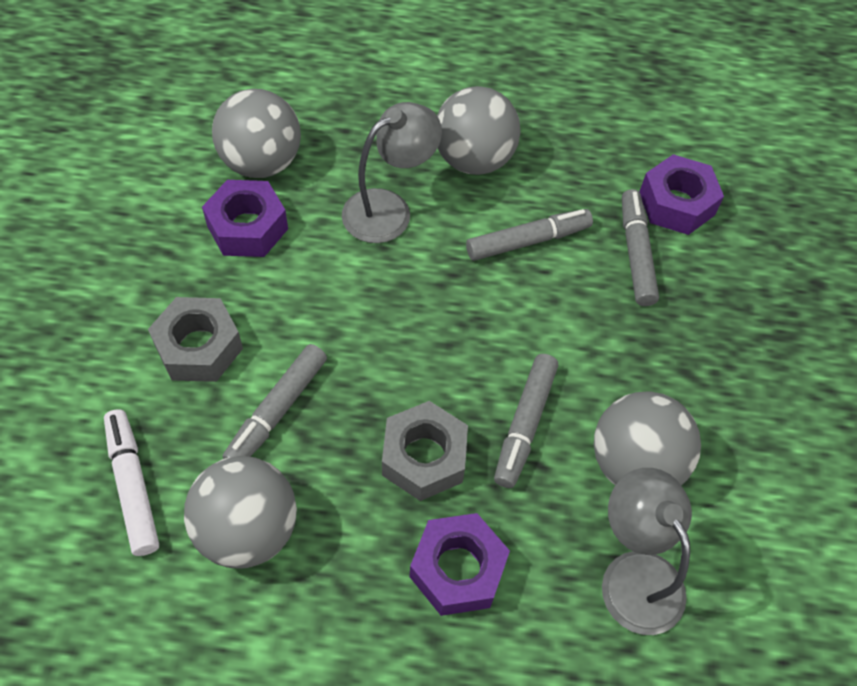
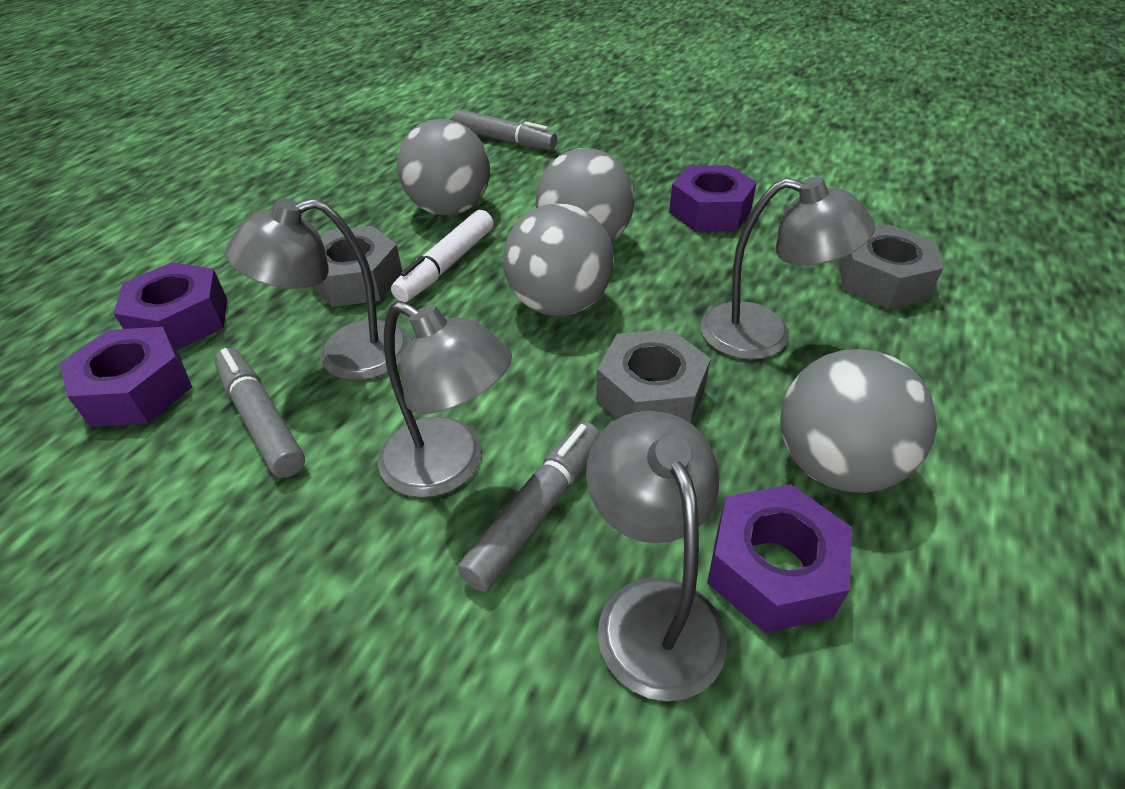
grey lamp: 2 -> 4
grey marker: 4 -> 3
grey nut: 2 -> 3
purple nut: 3 -> 4

